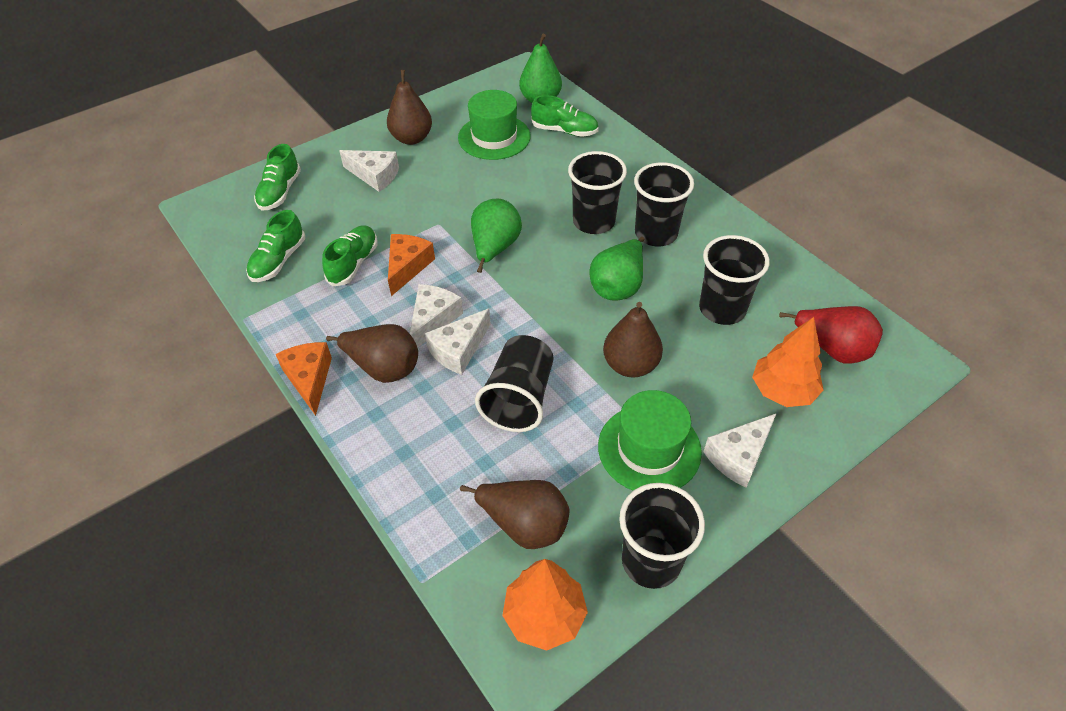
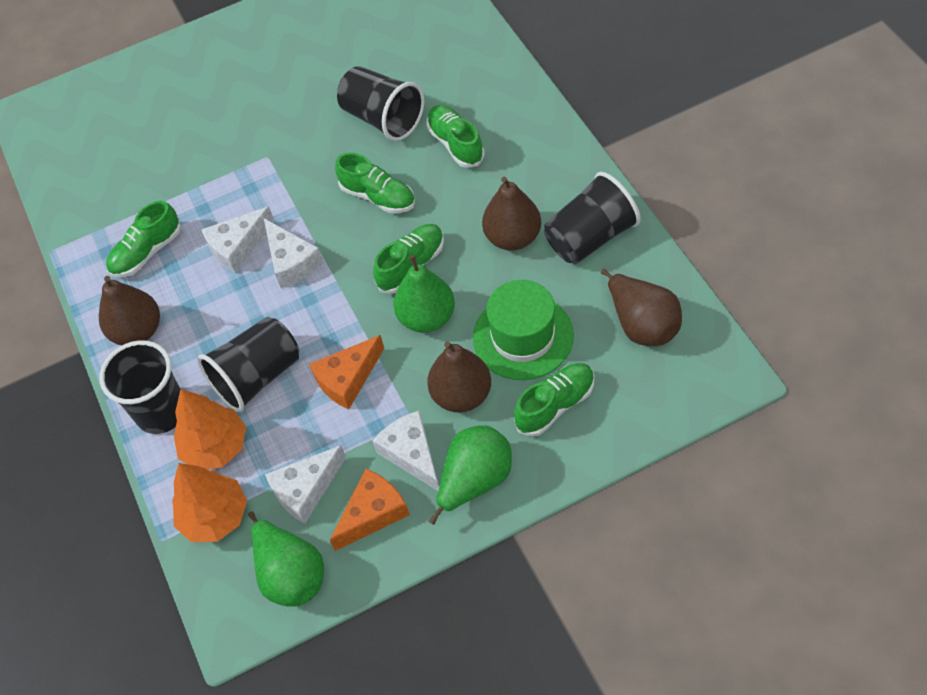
black cup: 5 -> 4
green hat: 2 -> 1
green shoe: 4 -> 5
red pear: 1 -> 0

